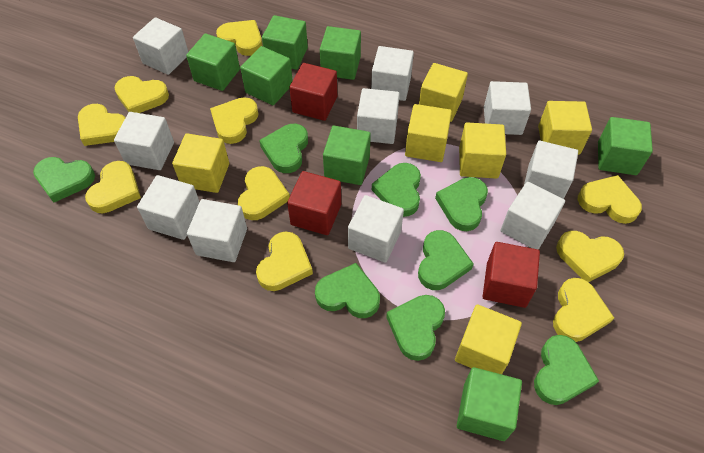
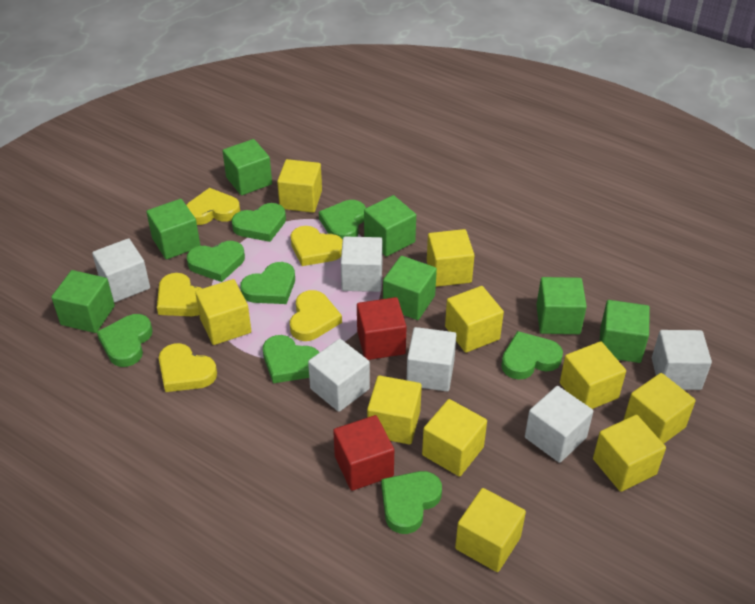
red cube: 3 -> 2
white cube: 10 -> 6
yellow cube: 6 -> 10
yellow heart: 10 -> 5

